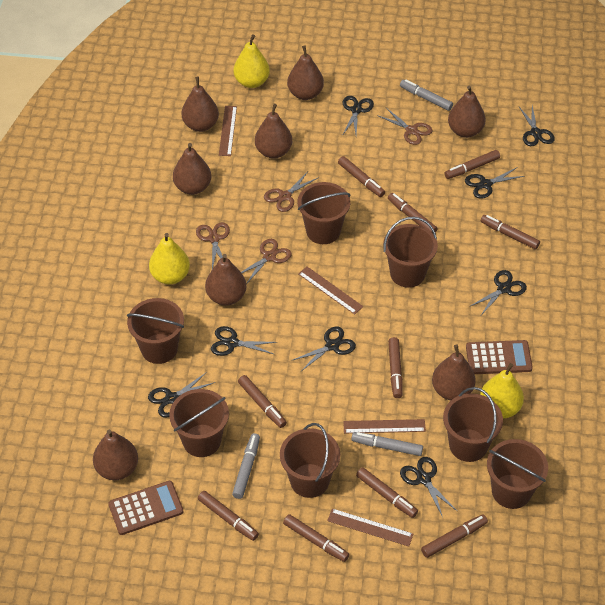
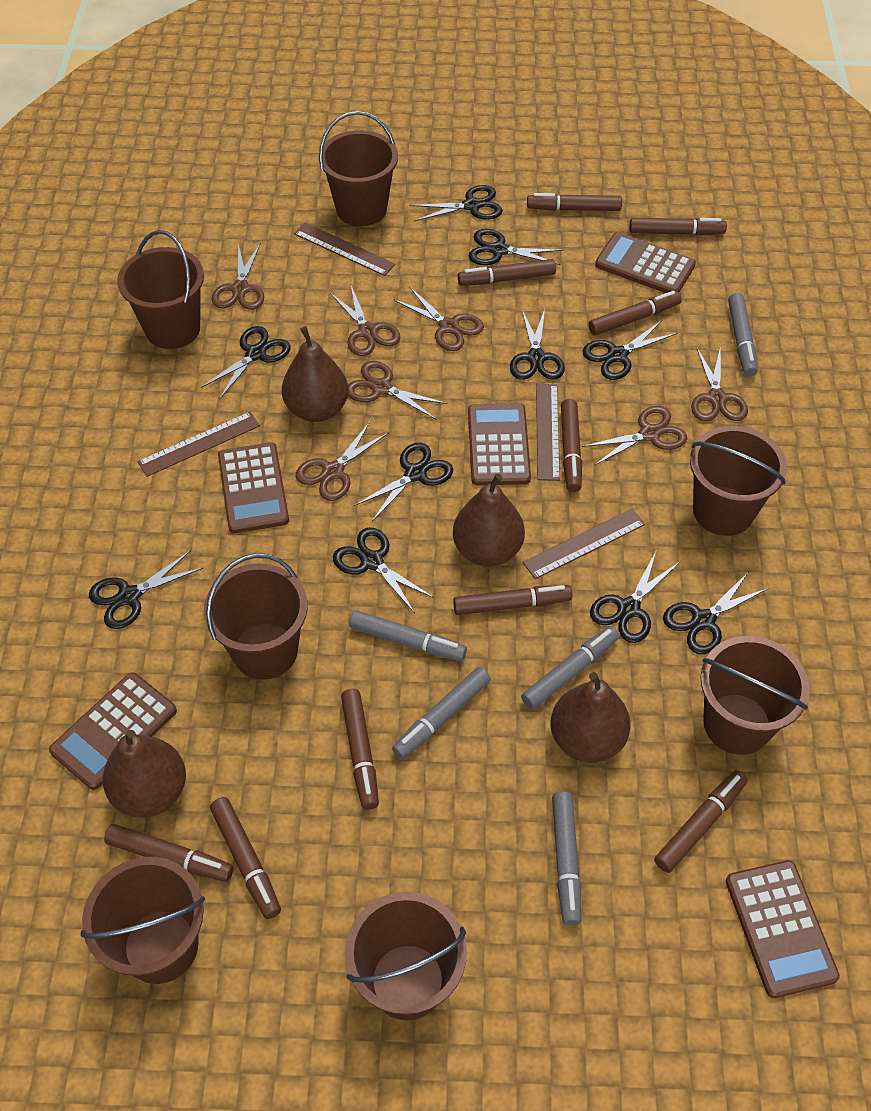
black scissors: 8 -> 10
brown calculator: 2 -> 5
brown pear: 8 -> 4
brown scissors: 4 -> 7
grey marker: 3 -> 5
yellow pear: 3 -> 0

